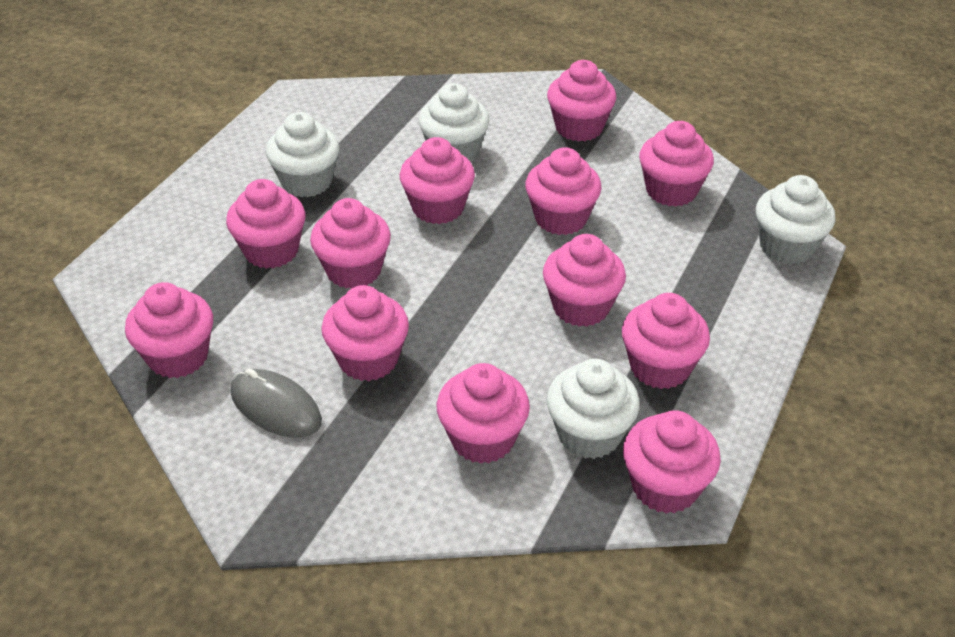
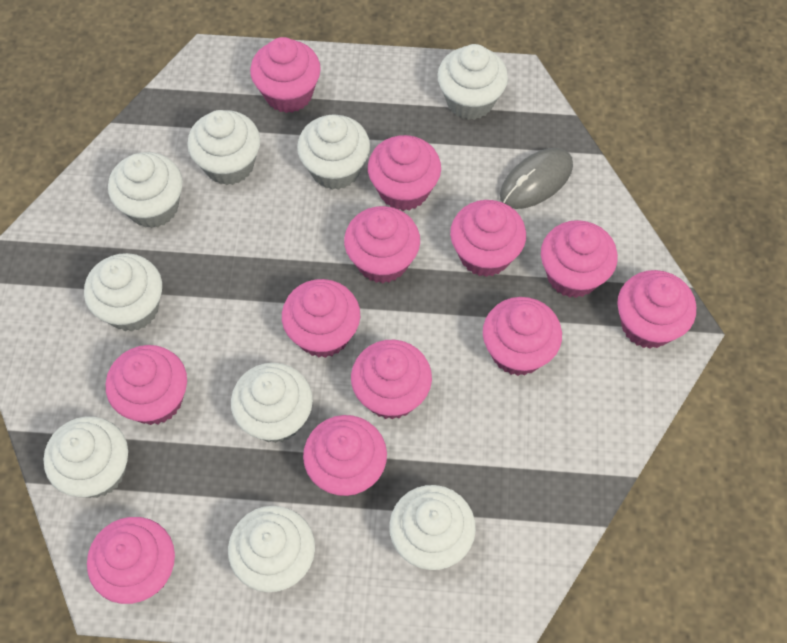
white cupcake: 4 -> 9

